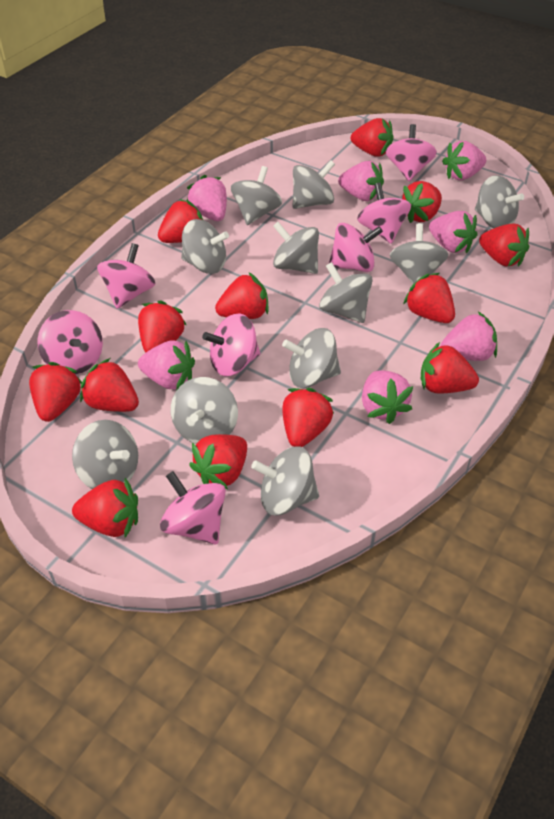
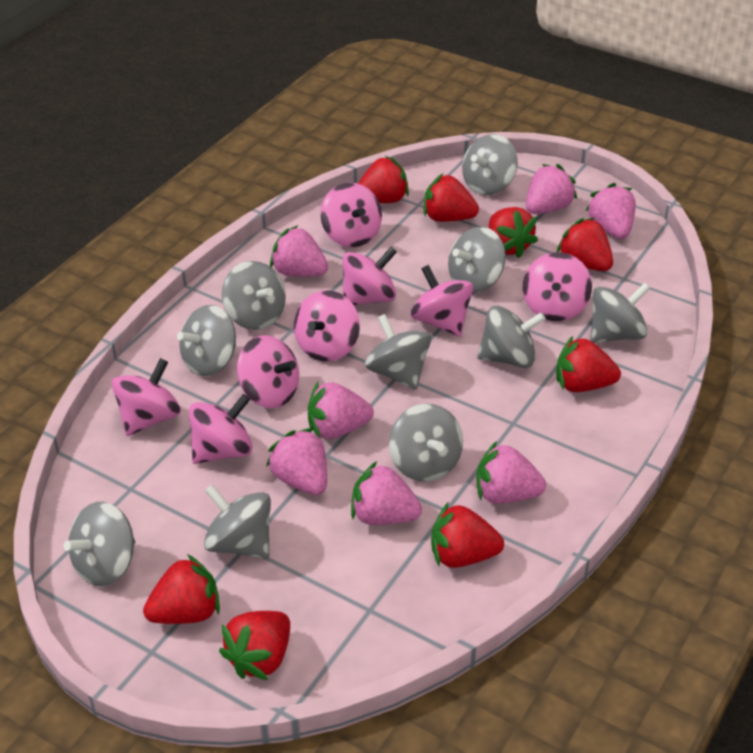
grey spinning top: 11 -> 10
pink spinning top: 7 -> 8
red strawberry: 13 -> 8

